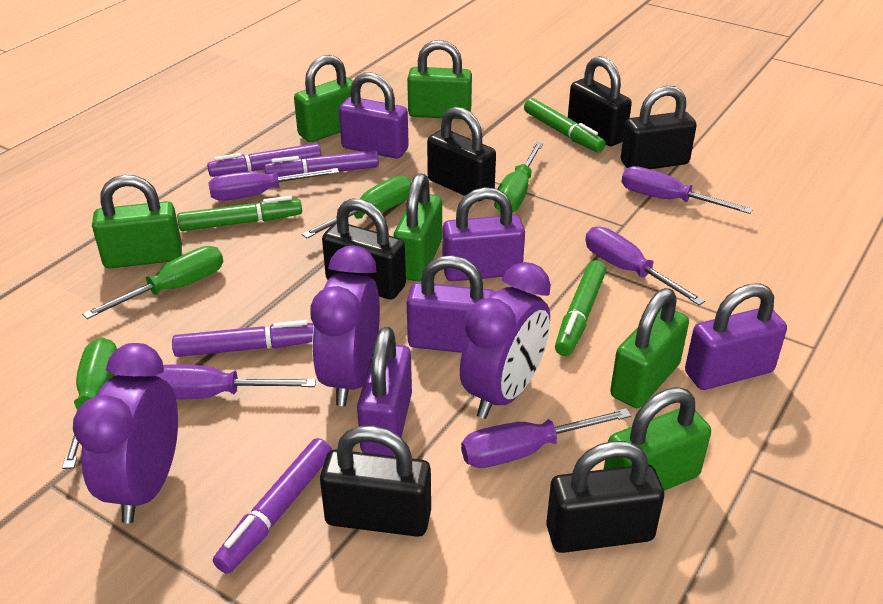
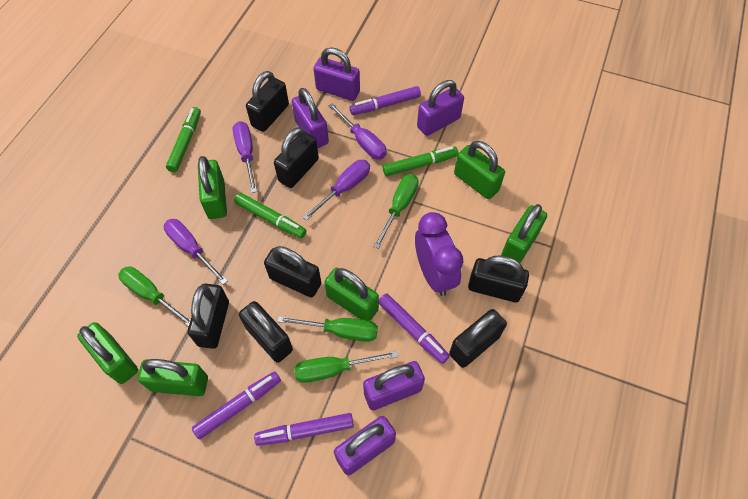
black padlock: 6 -> 7
purple clock: 3 -> 1
purple screwdriver: 5 -> 4

